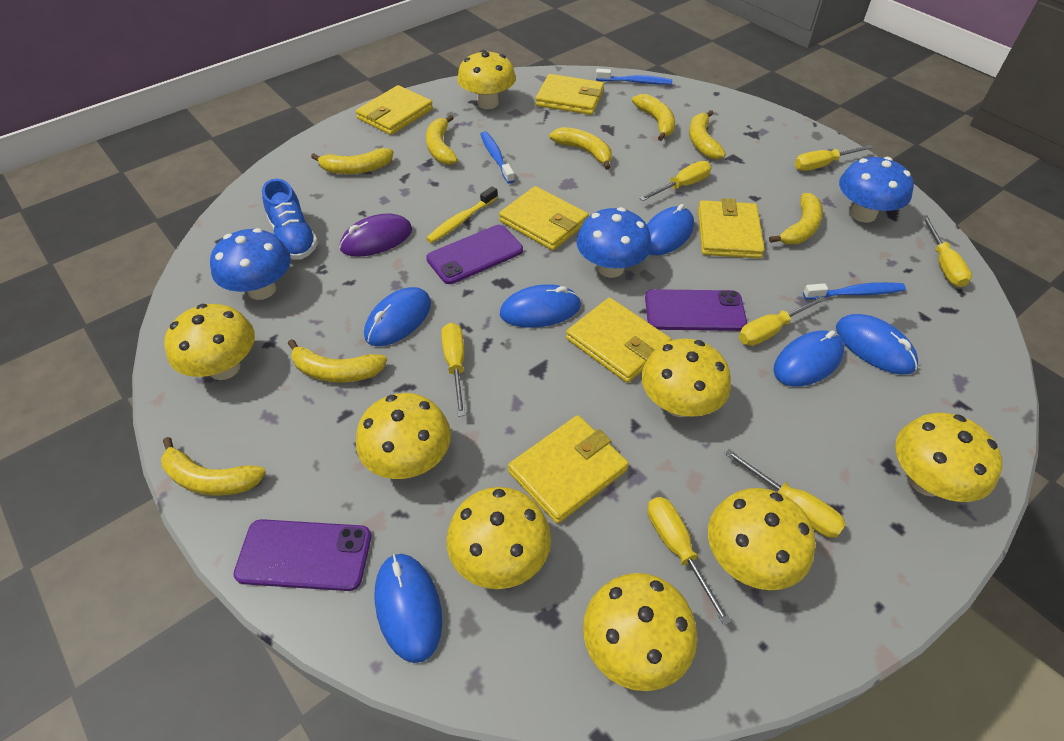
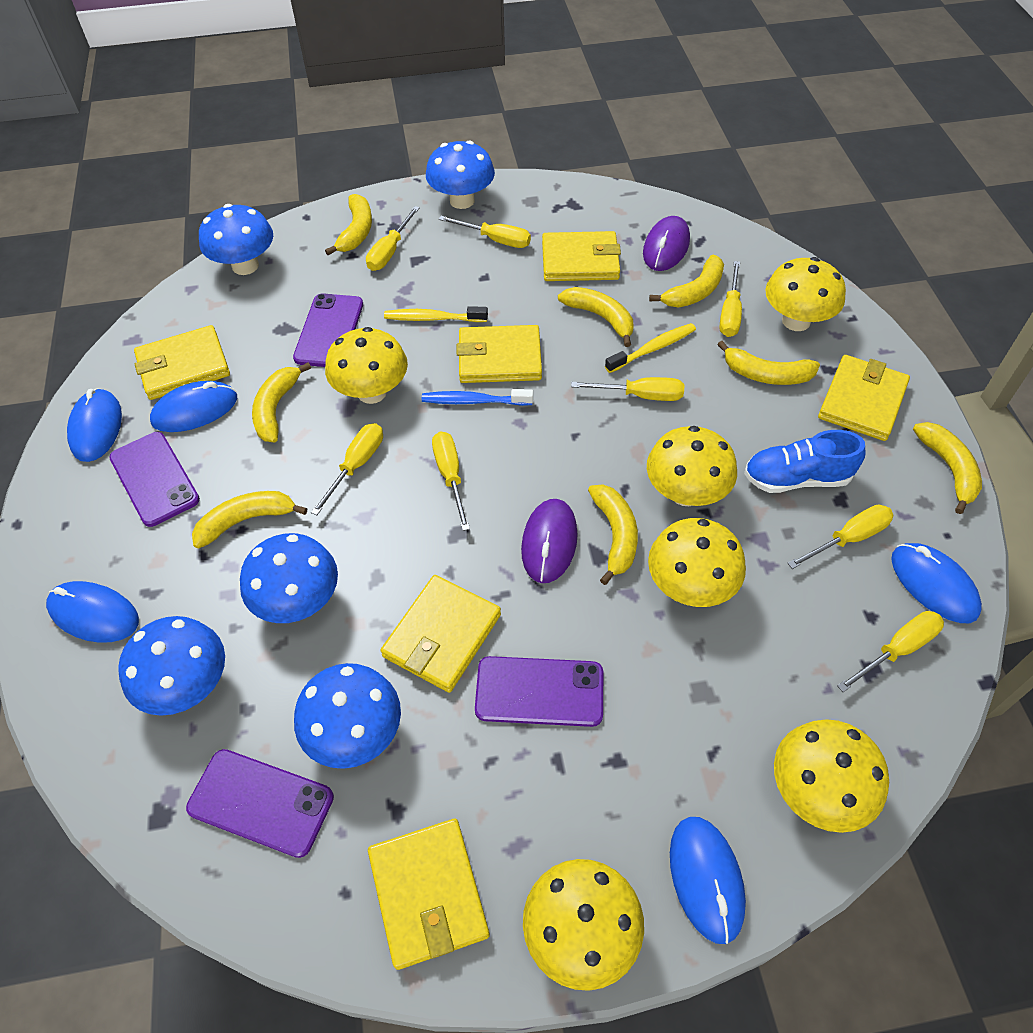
blue mouse: 6 -> 5
blue mushroom: 3 -> 5
blue toothbrush: 3 -> 1
purple mouse: 1 -> 2
purple phone: 3 -> 4
yellow mushroom: 8 -> 6
yellow screwdriver: 7 -> 8
yellow toothbrush: 1 -> 2

